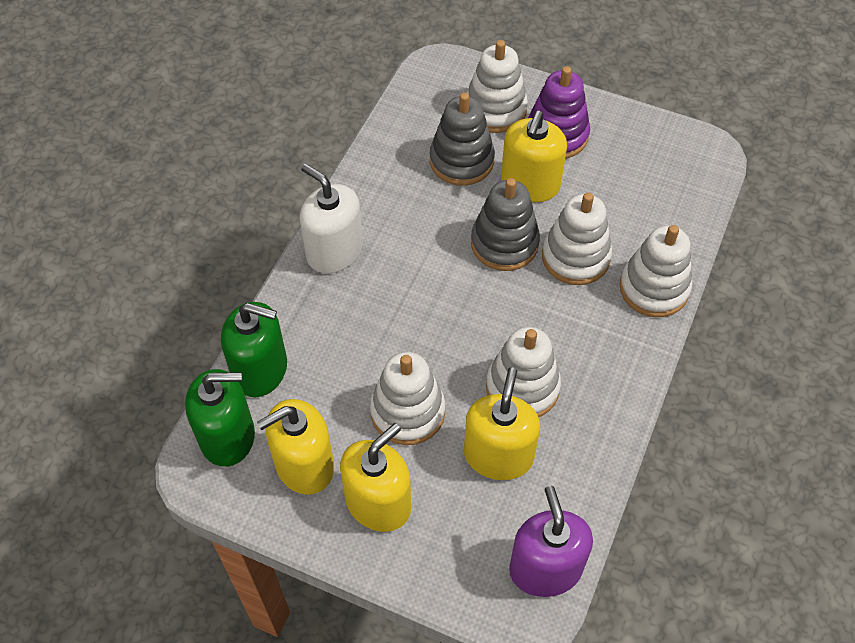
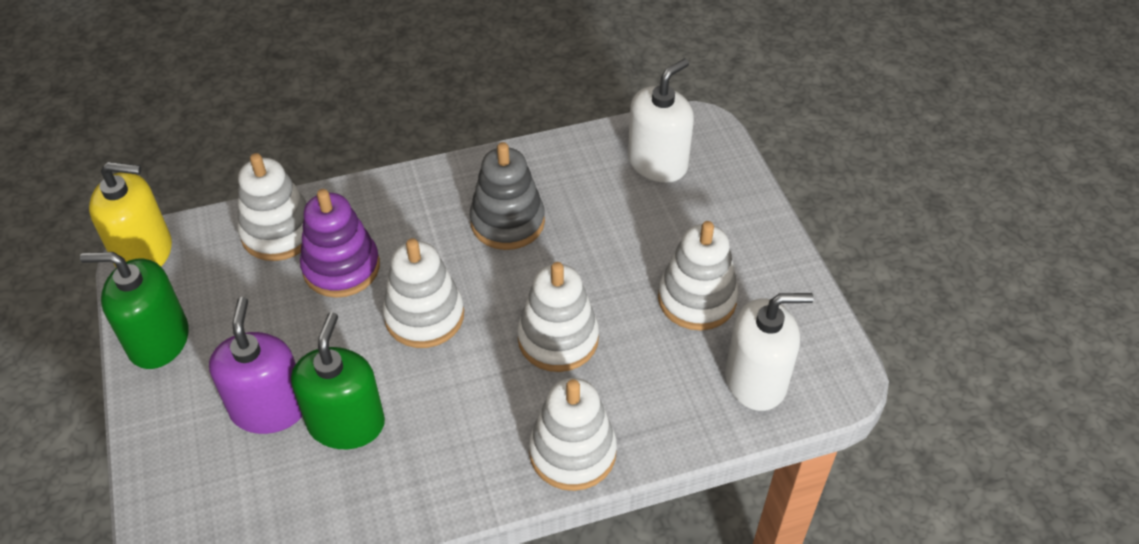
grey stacking toy: 2 -> 1
white soap dispenser: 1 -> 2
yellow soap dispenser: 4 -> 1

